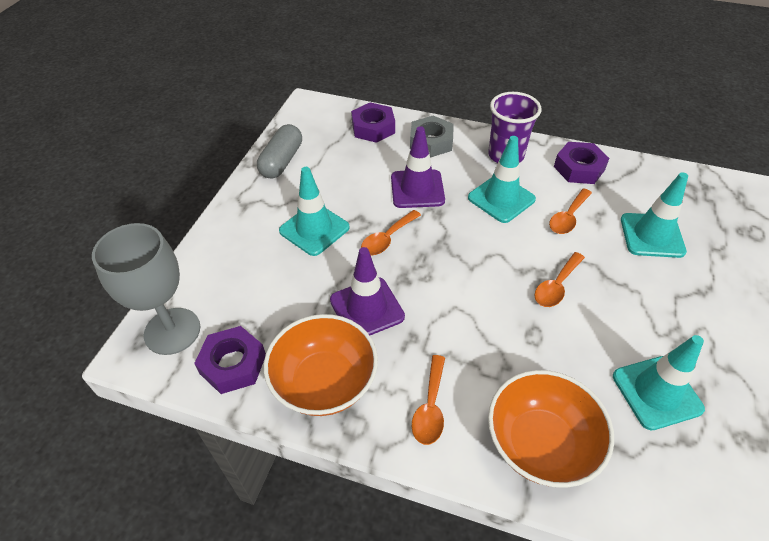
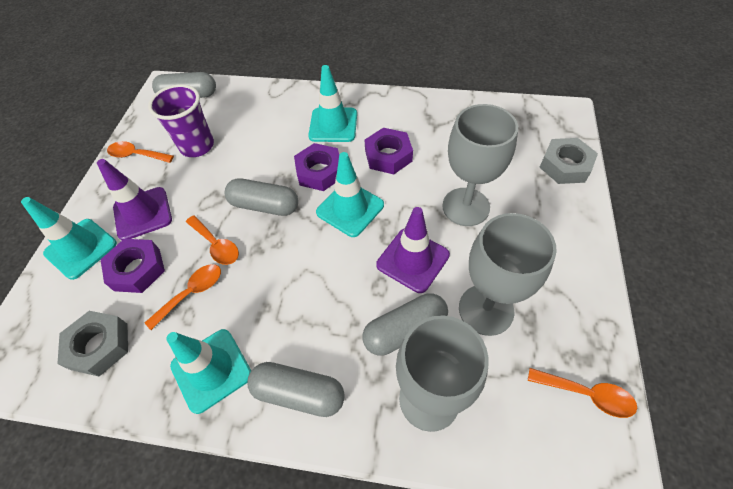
grey capsule: 1 -> 4
grey goblet: 1 -> 3
grey nut: 1 -> 2
orange bowl: 2 -> 0

